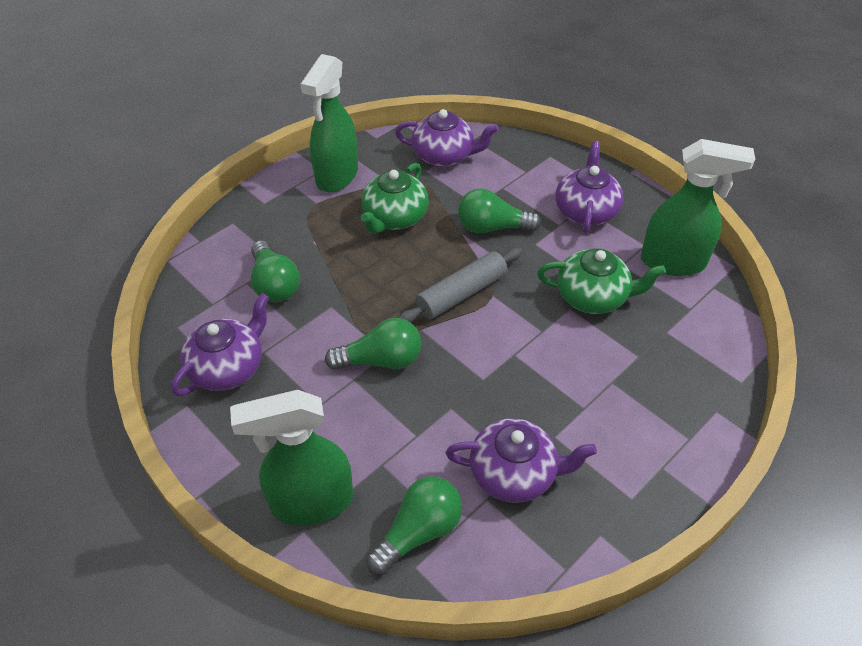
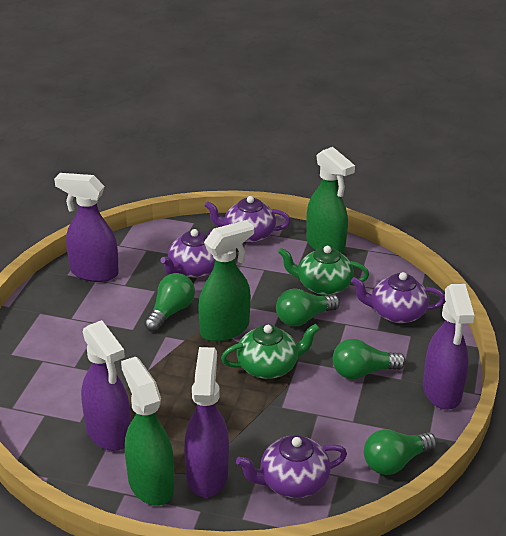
grey rolling pin: 1 -> 0
purple spray bottle: 0 -> 4

